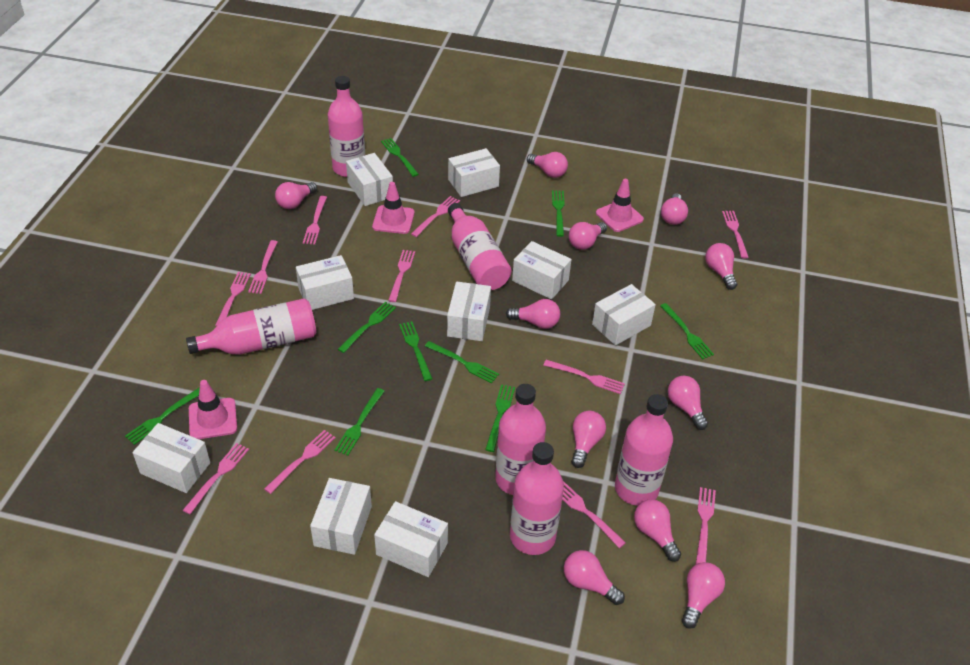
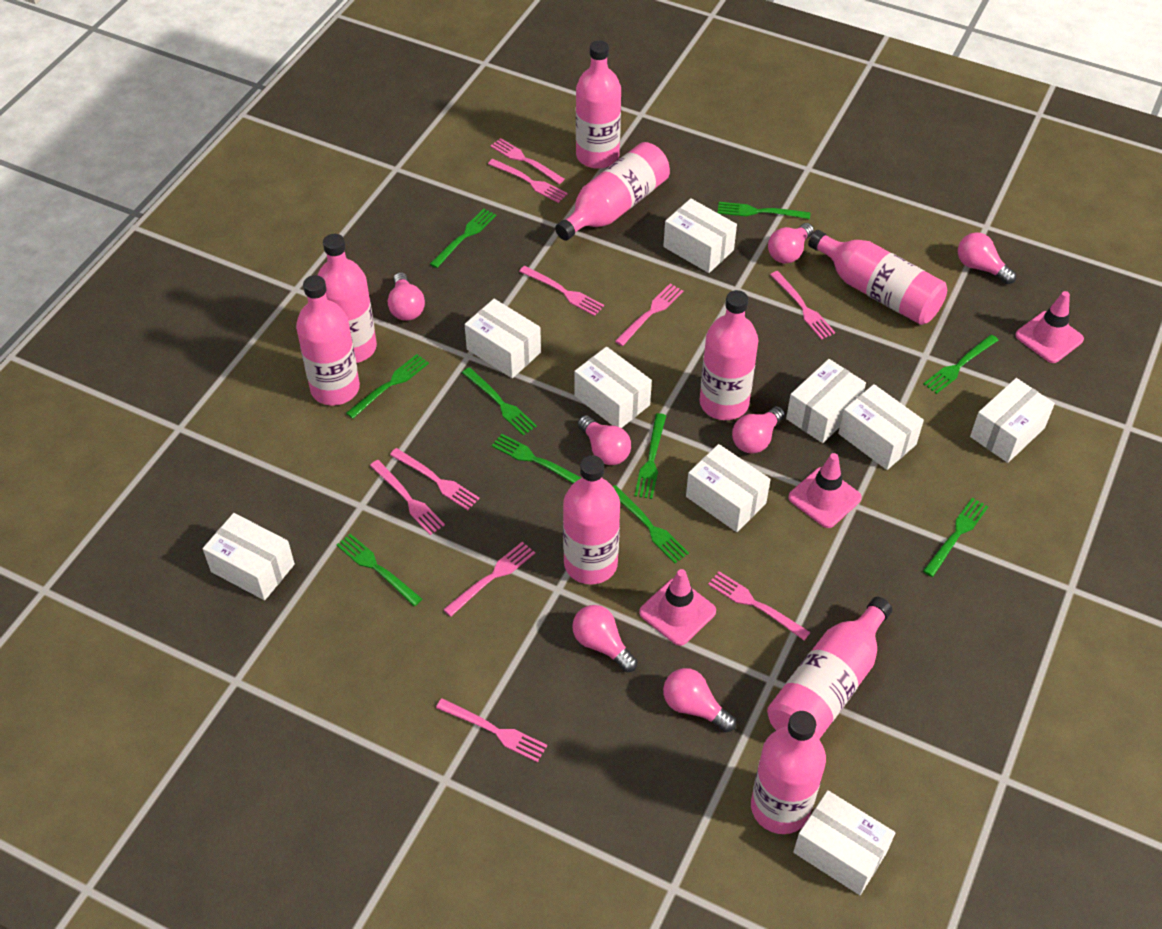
green fork: 9 -> 10
pink bottle: 6 -> 9
pink fork: 11 -> 10
pink light bulb: 11 -> 7

